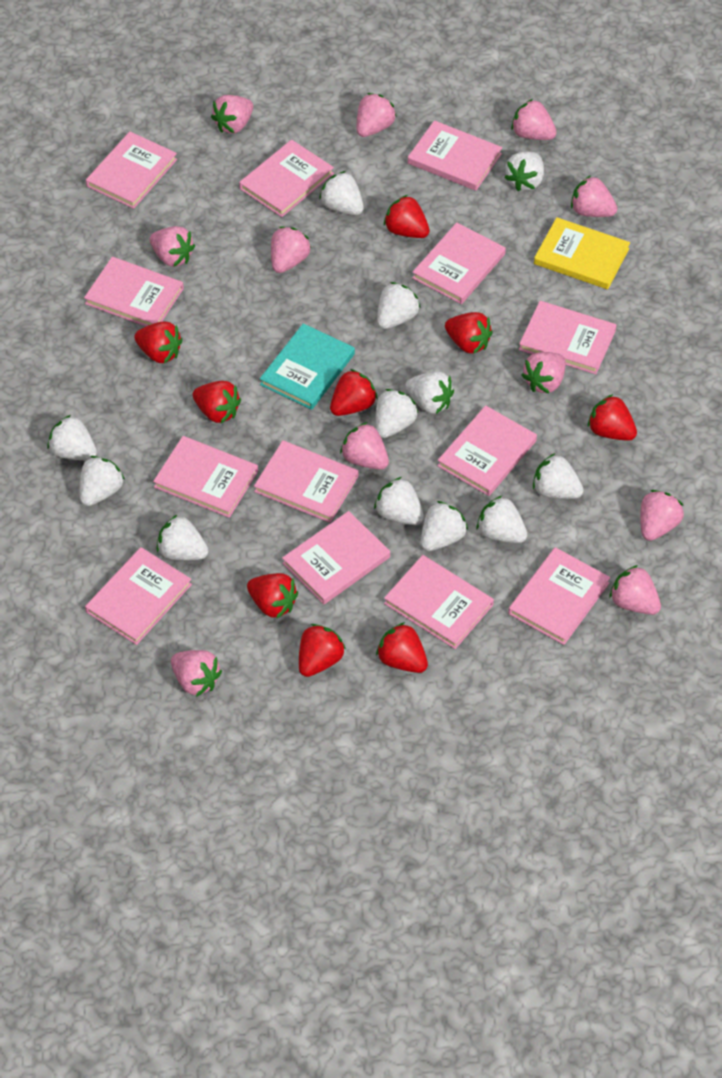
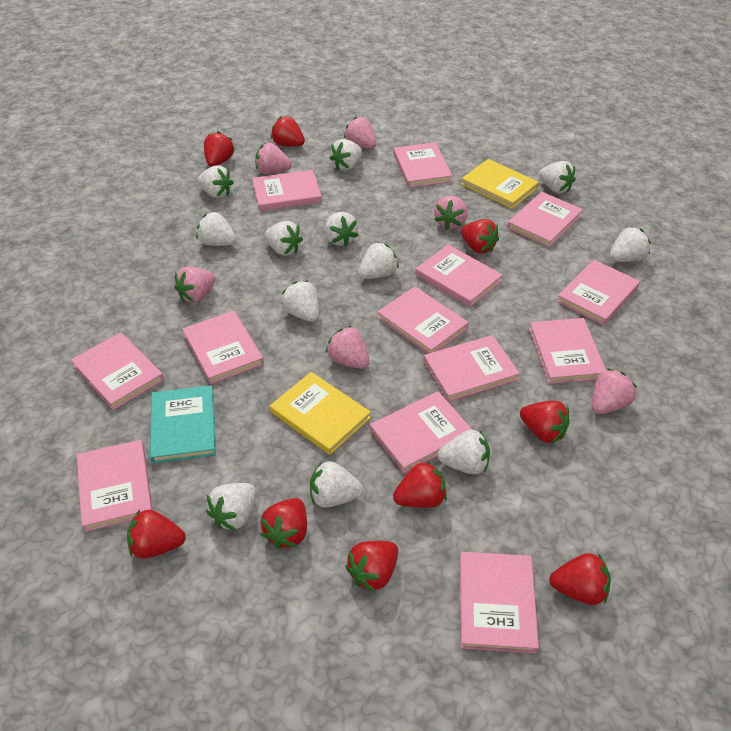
pink strawberry: 11 -> 6
yellow book: 1 -> 2

